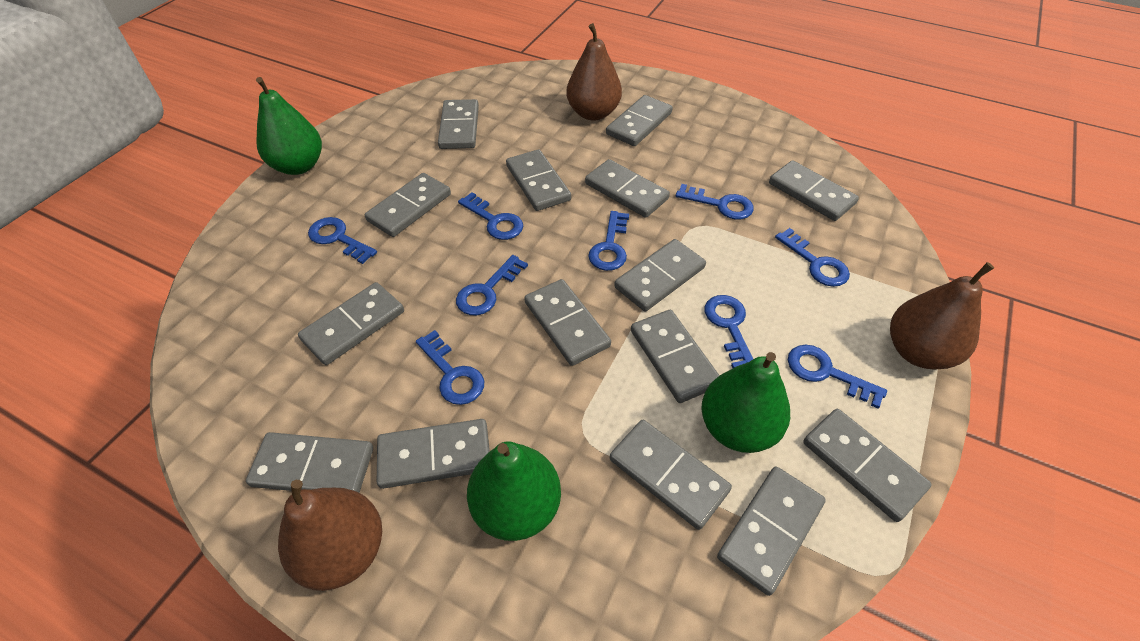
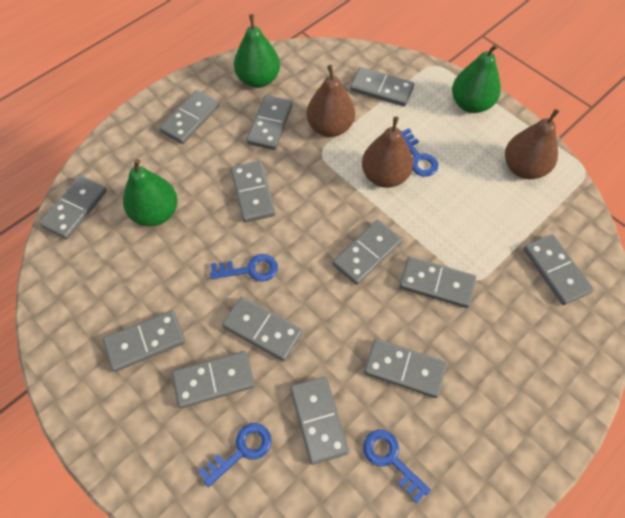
blue key: 9 -> 4
grey domino: 15 -> 13

